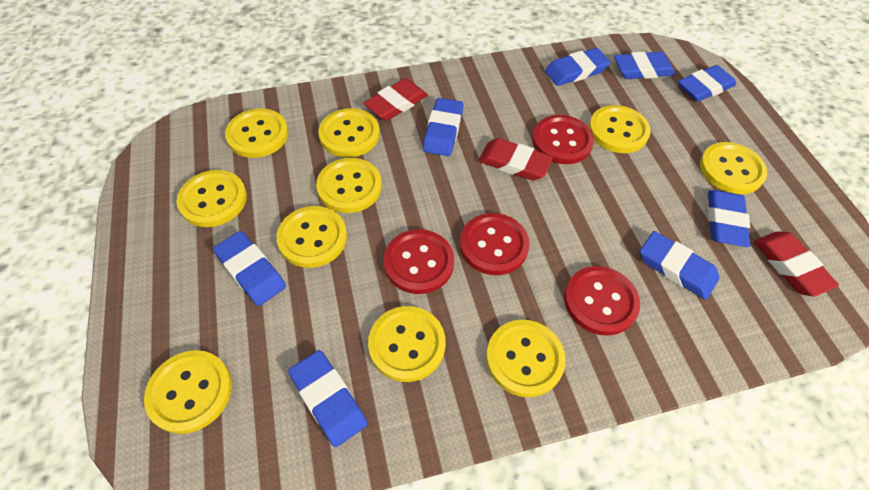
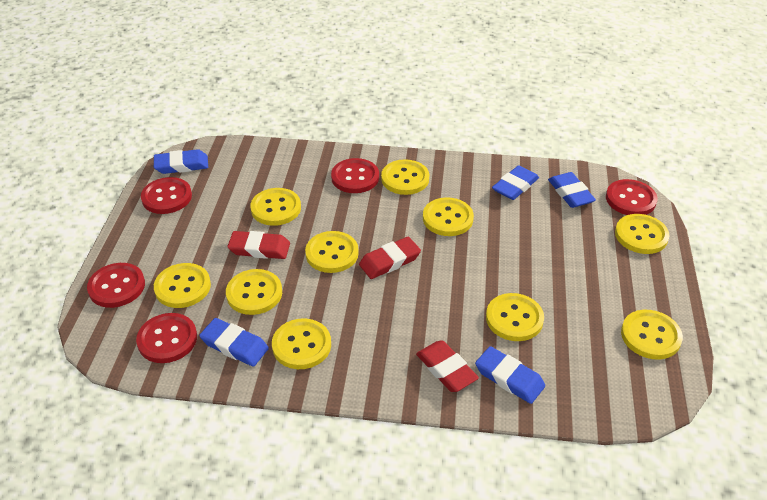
blue eraser: 8 -> 5
red button: 4 -> 5

